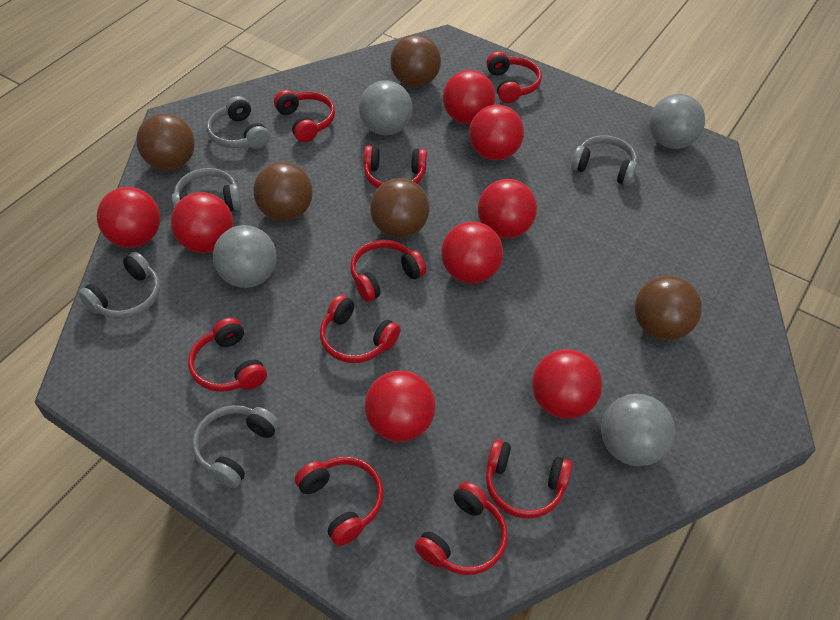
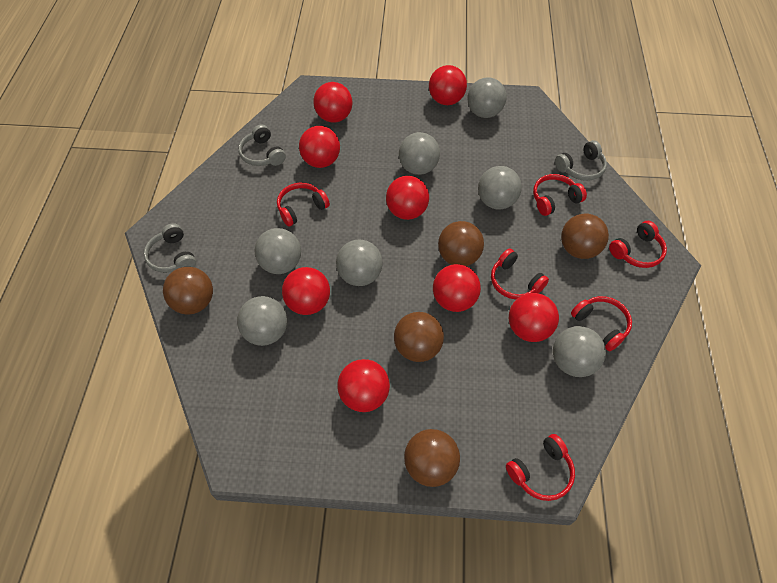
grey ball: 4 -> 7
grey headphones: 5 -> 3
red headphones: 9 -> 6

